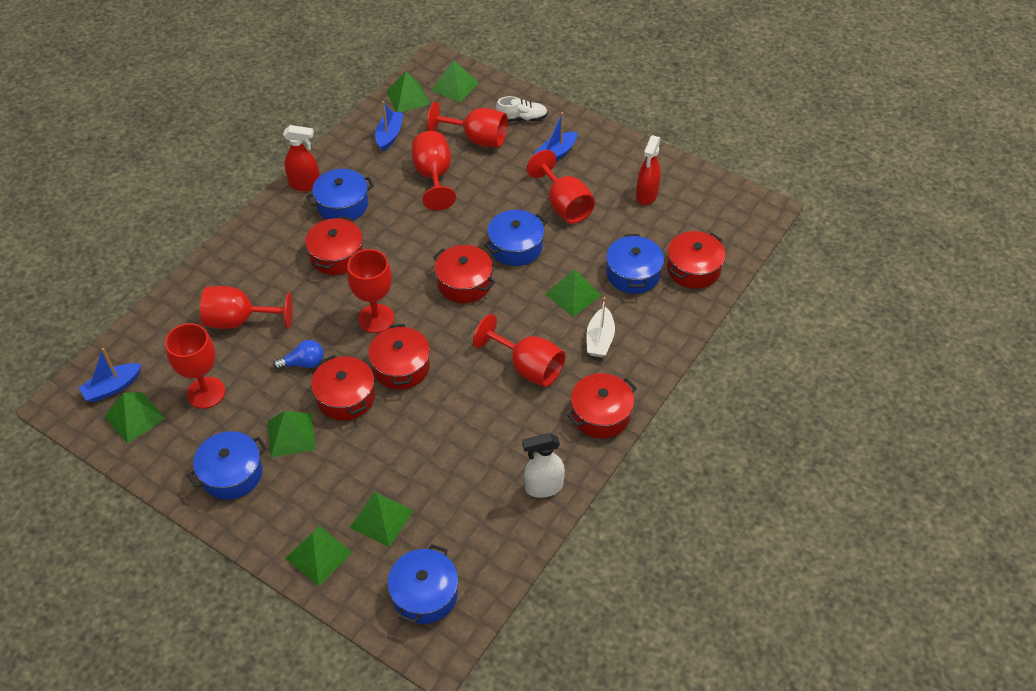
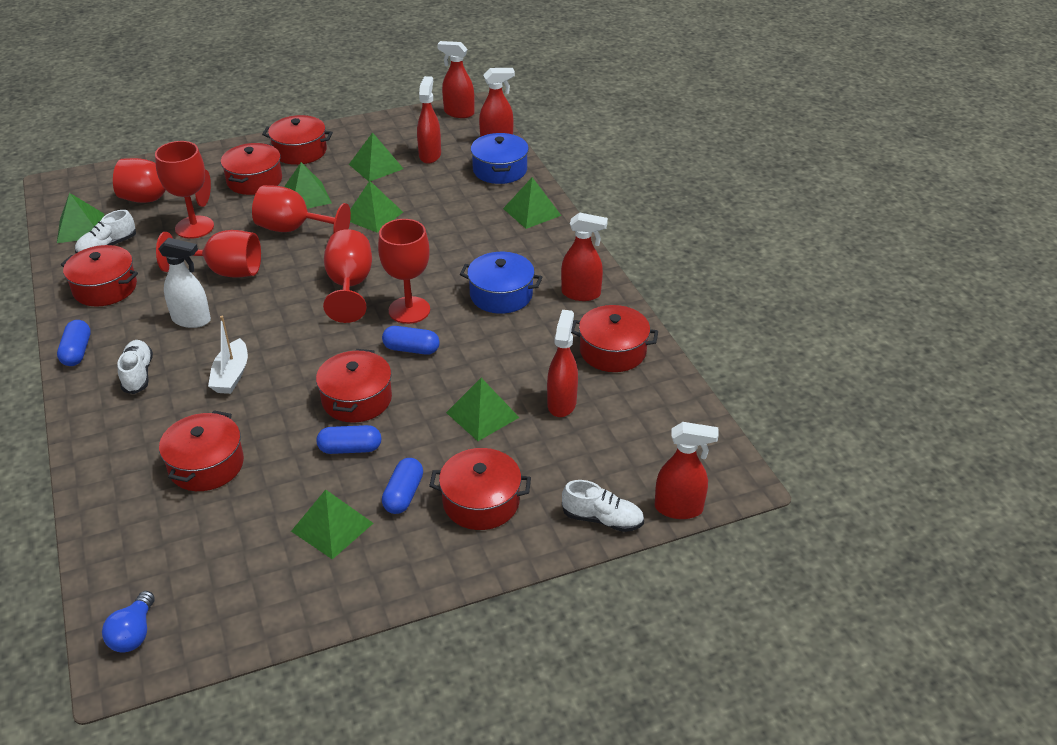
blue boat: 3 -> 0
blue capsule: 0 -> 4
blue pot: 5 -> 2
red goblet: 7 -> 6
red pot: 6 -> 7
red spray bottle: 2 -> 6
white shoe: 1 -> 3

